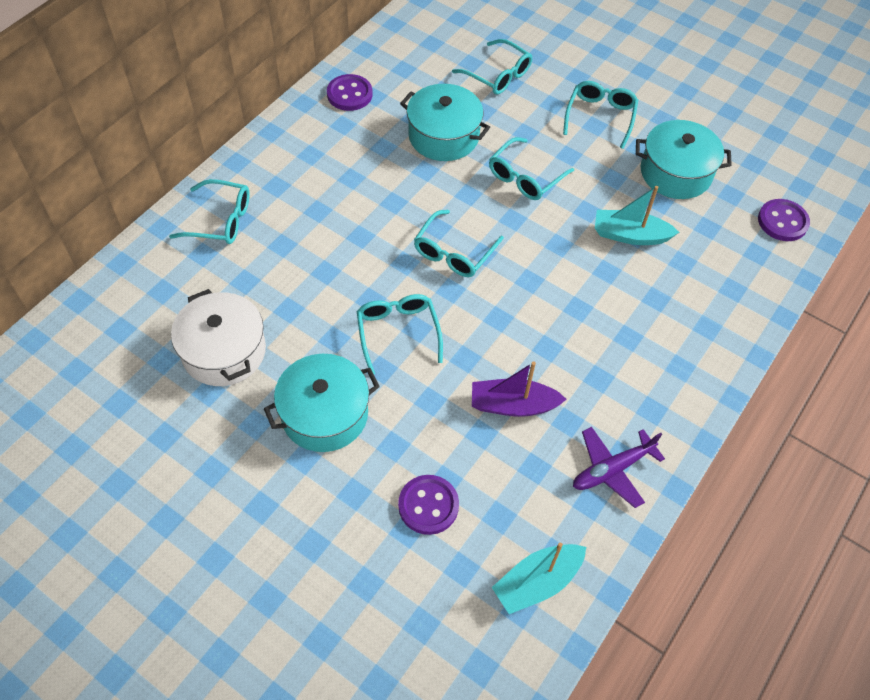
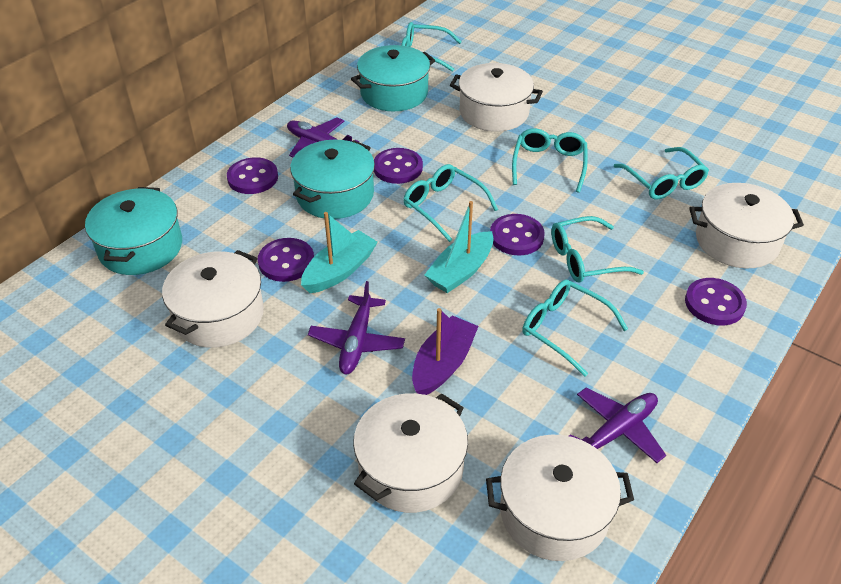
purple button: 3 -> 5
purple plane: 1 -> 3
white pot: 1 -> 5

